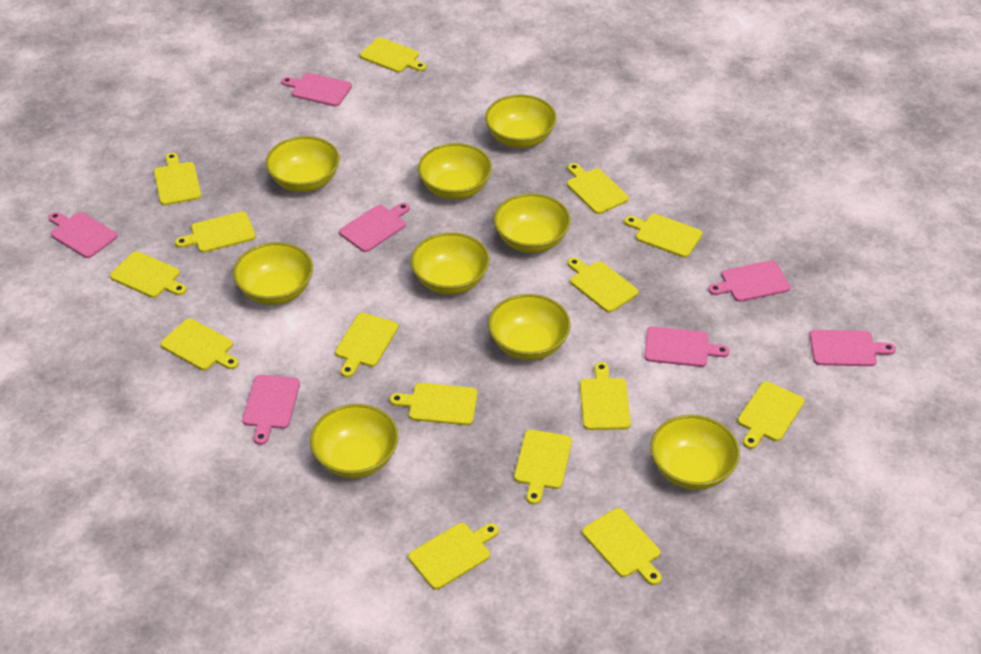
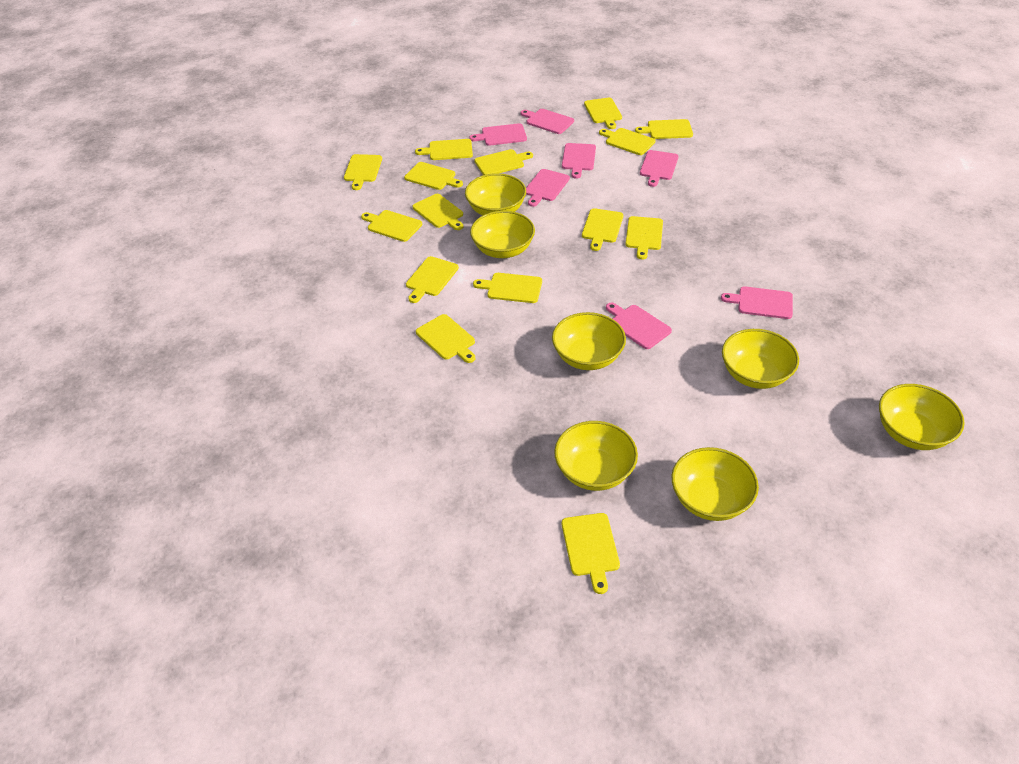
yellow bowl: 9 -> 7

